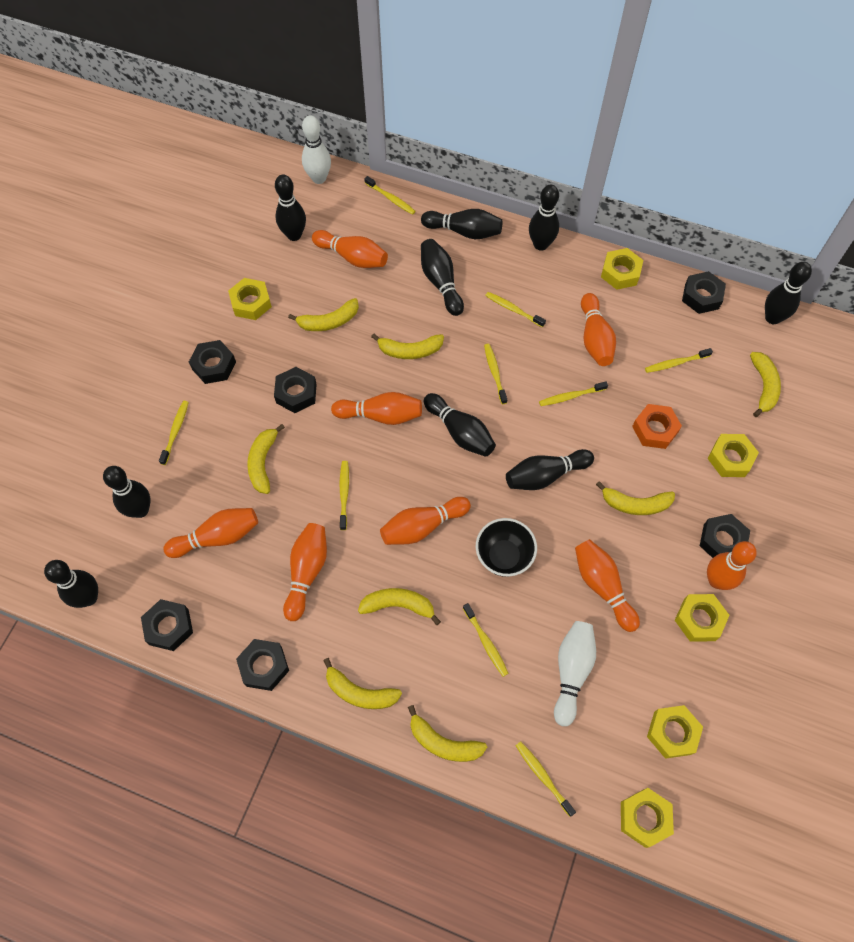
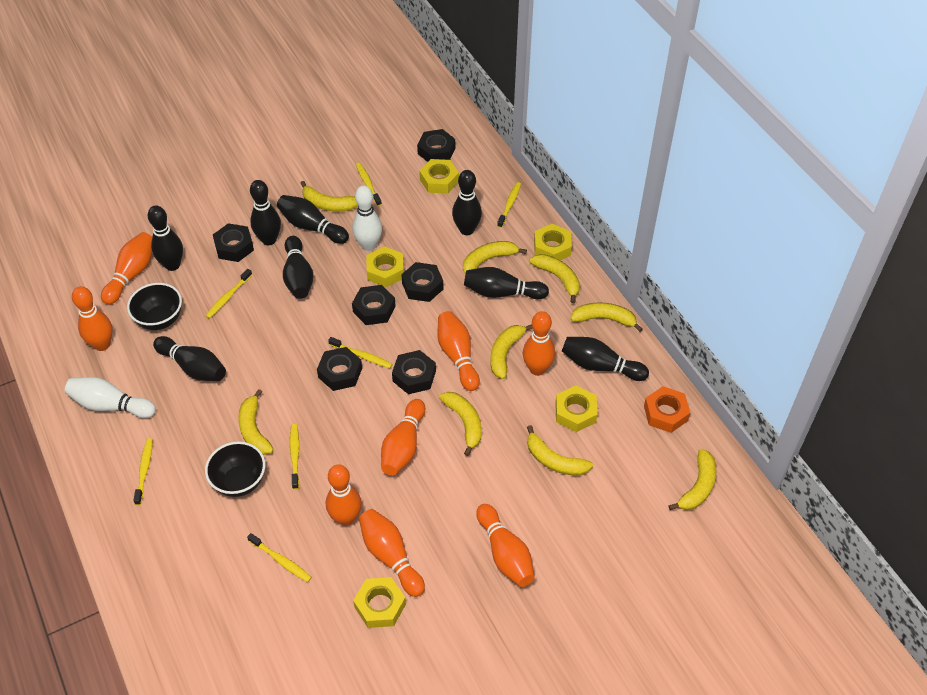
black bowl: 1 -> 2
black bowling pin: 9 -> 8
yellow banana: 8 -> 9
yellow nut: 6 -> 5
yellow toothbrush: 9 -> 7

